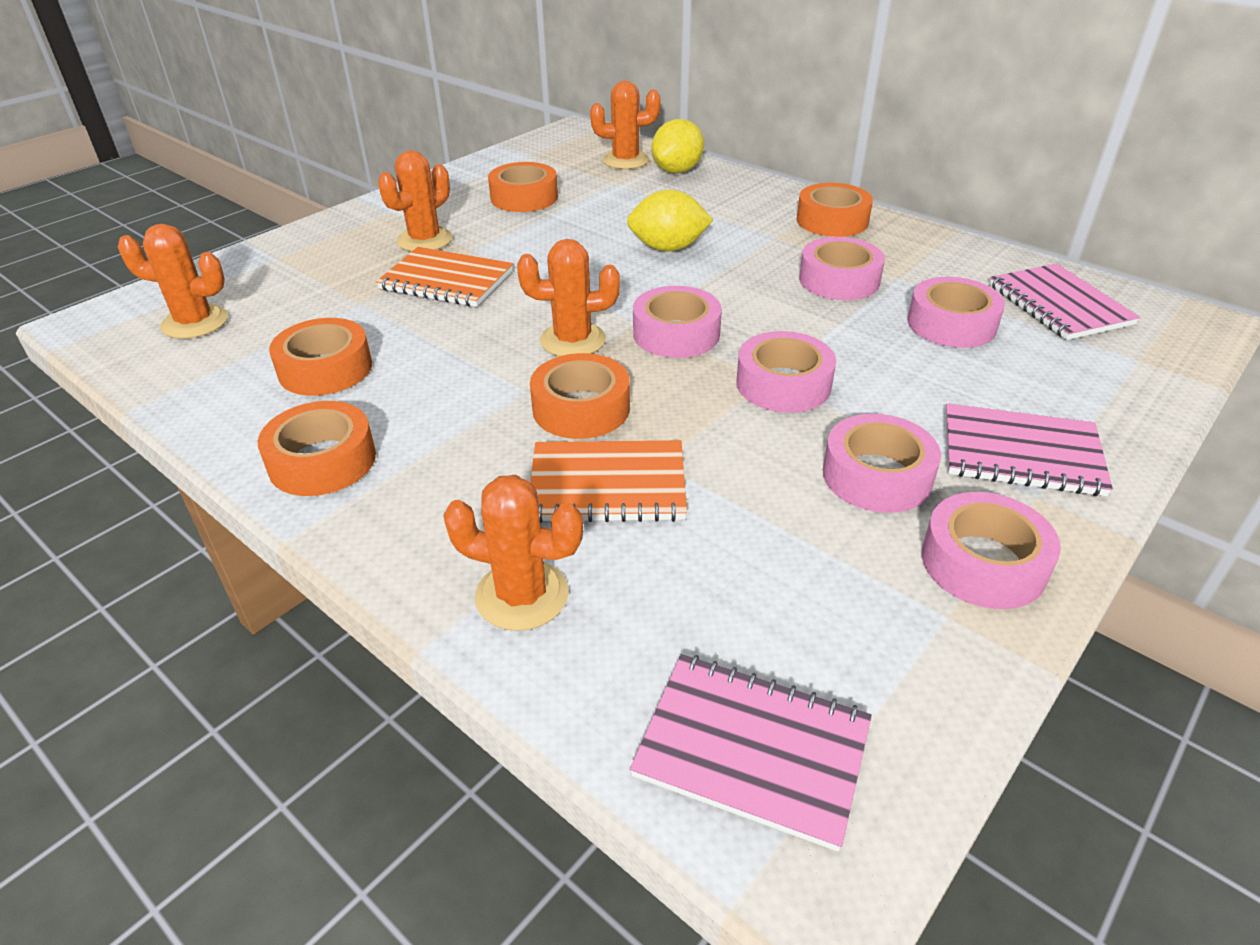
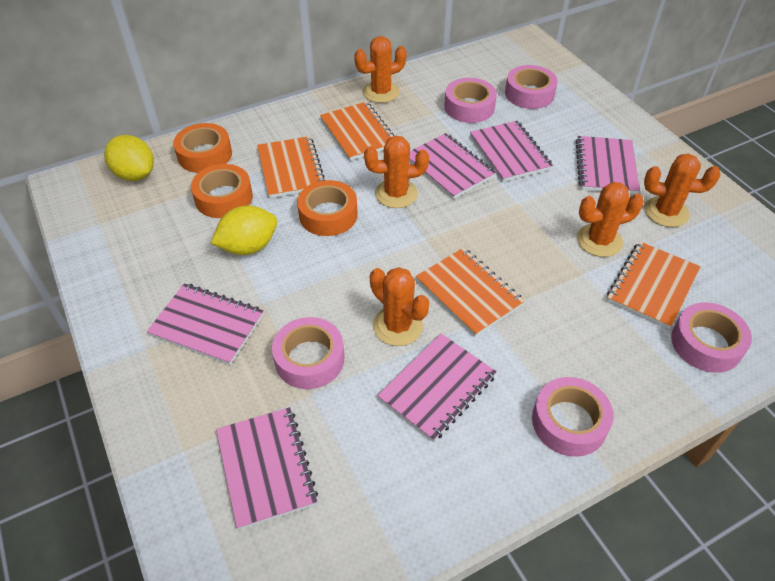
orange notebook: 2 -> 4
orange tape: 5 -> 3
pink notebook: 3 -> 6
pink tape: 6 -> 5

